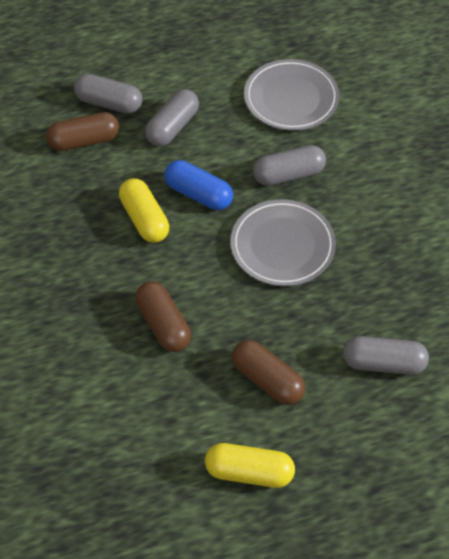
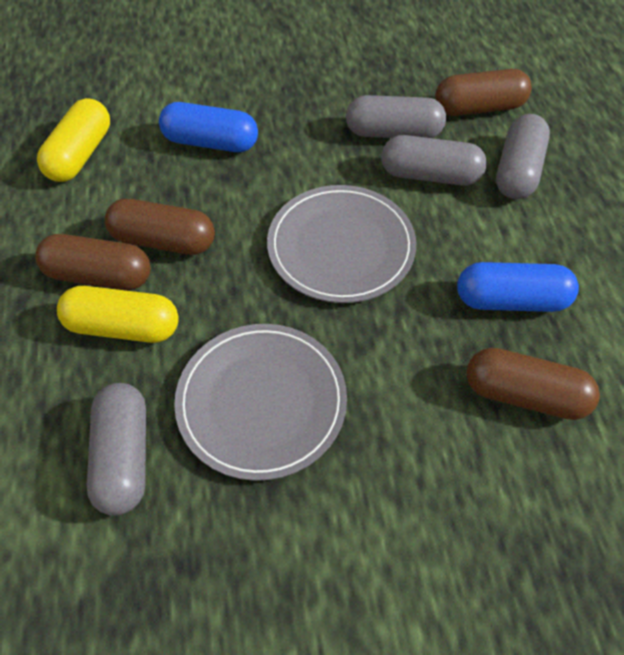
blue capsule: 1 -> 2
brown capsule: 3 -> 4

